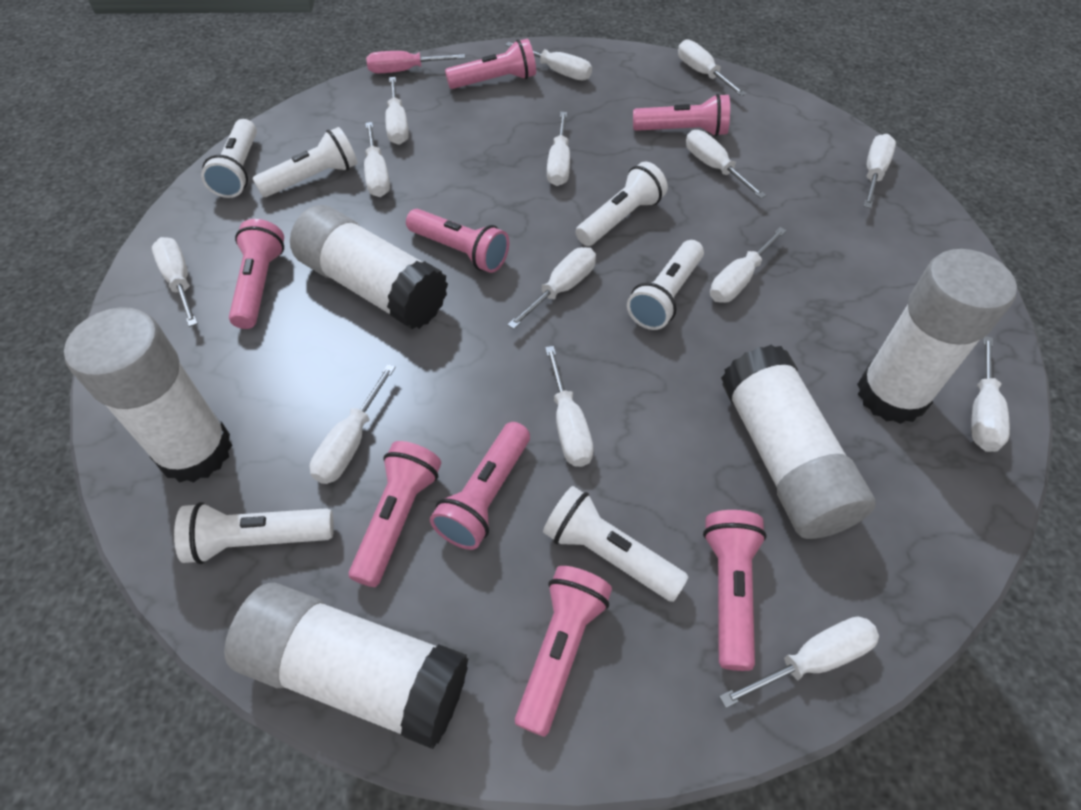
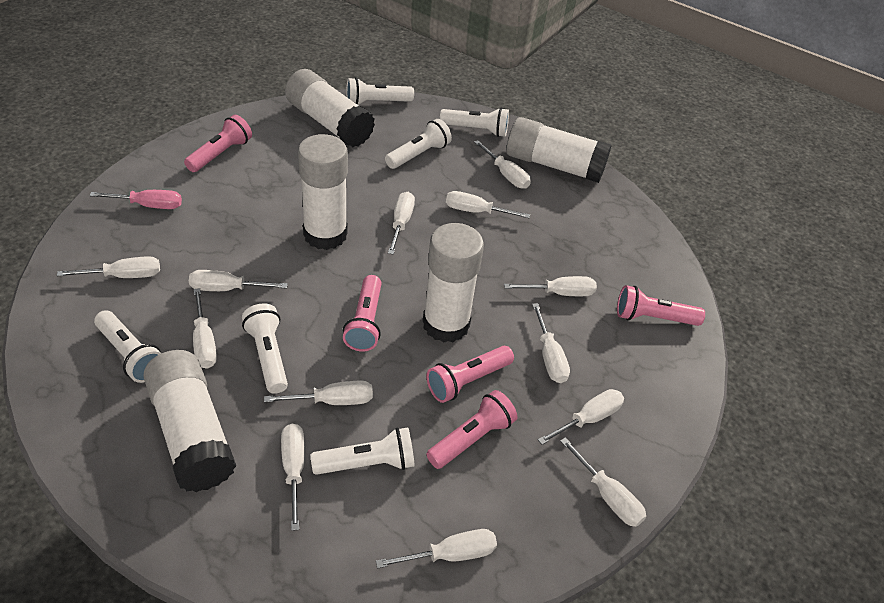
pink flashlight: 8 -> 5
white screwdriver: 14 -> 13

